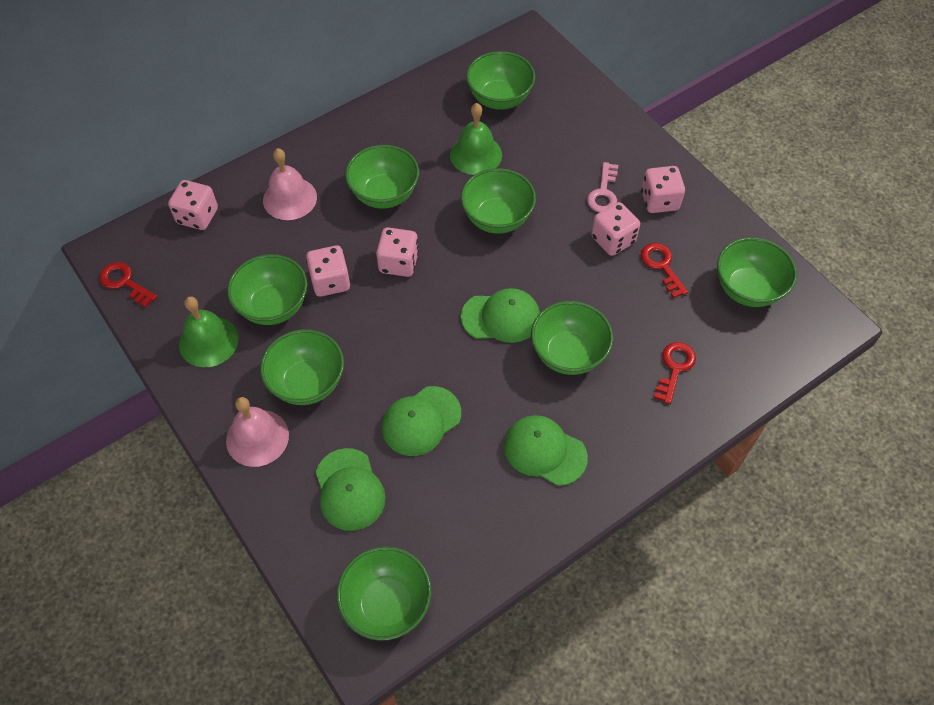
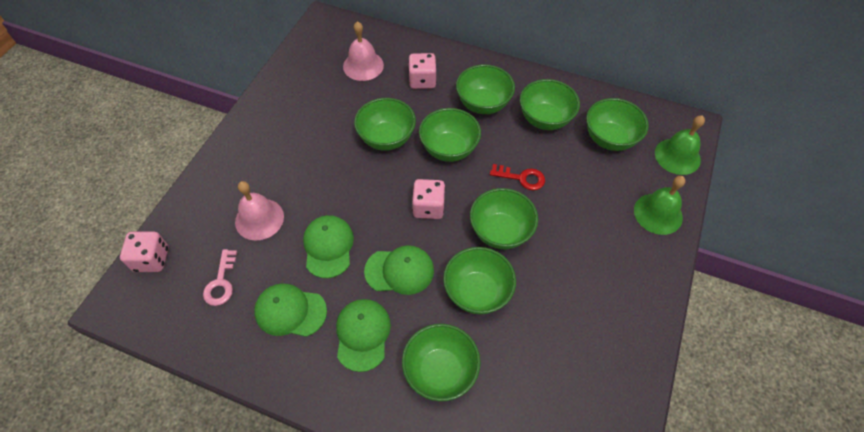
pink dice: 5 -> 3
red key: 3 -> 1

